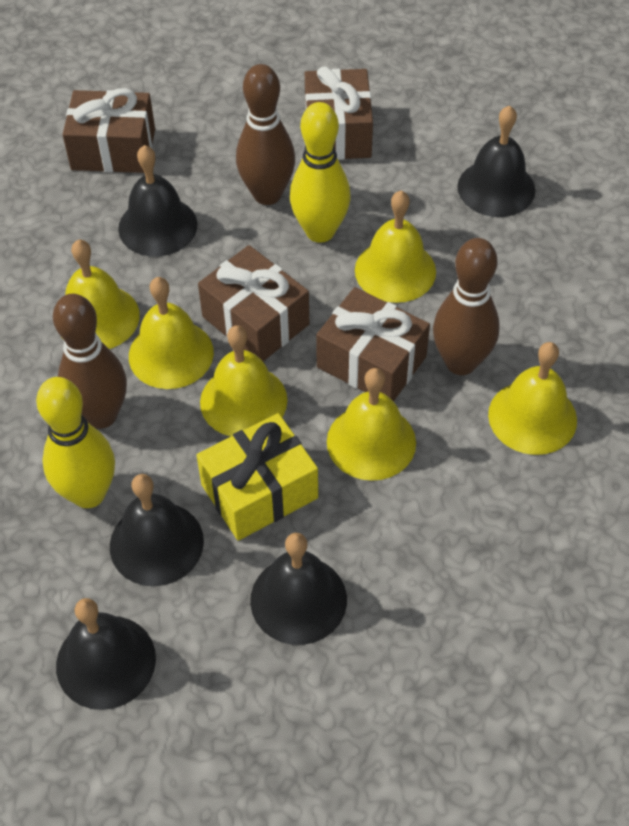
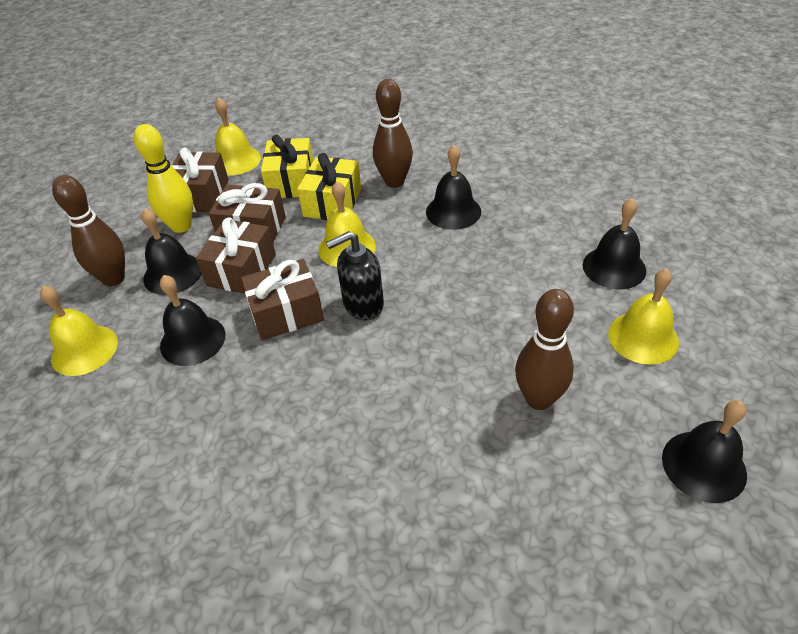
black soap dispenser: 0 -> 1
yellow bell: 6 -> 4
yellow bowling pin: 2 -> 1
yellow gift: 1 -> 2

